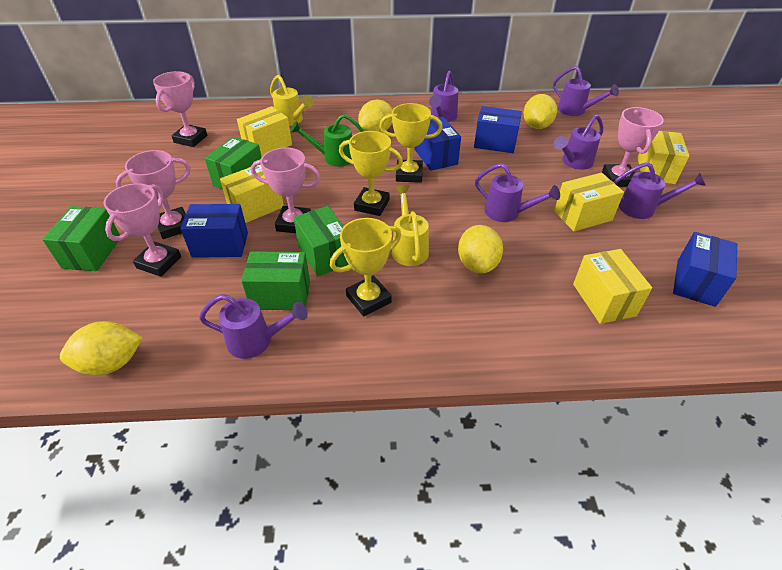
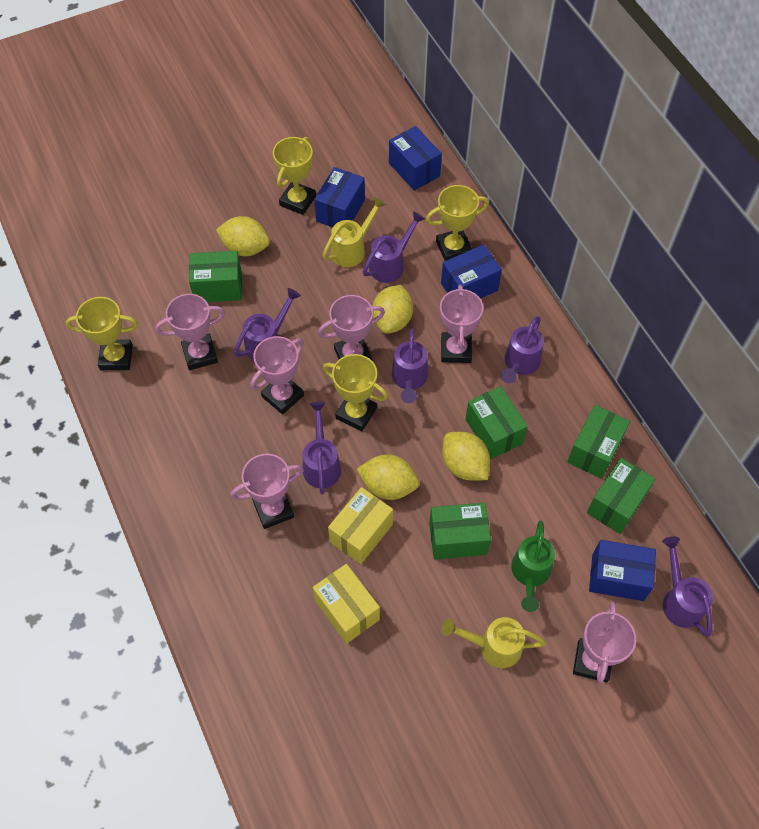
green box: 4 -> 5
pink trophy: 5 -> 6
yellow box: 5 -> 2
yellow trophy: 3 -> 4

